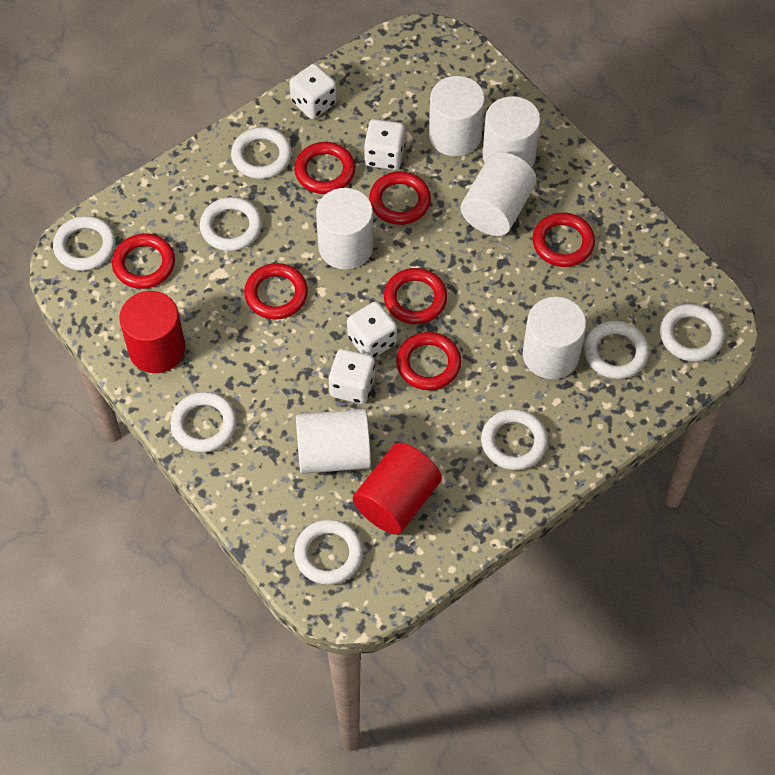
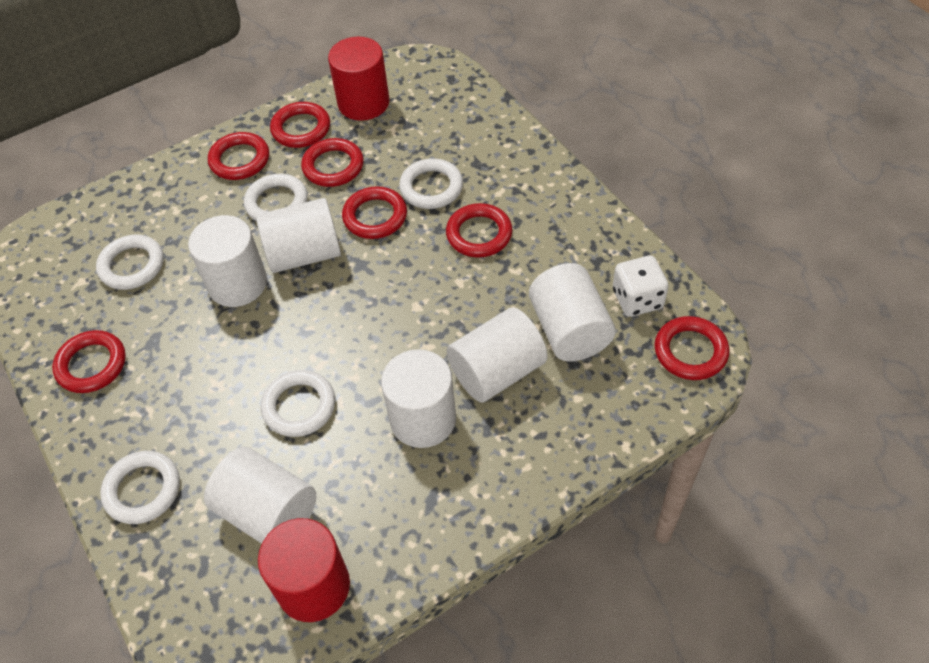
white dice: 4 -> 1
white ring: 8 -> 5

